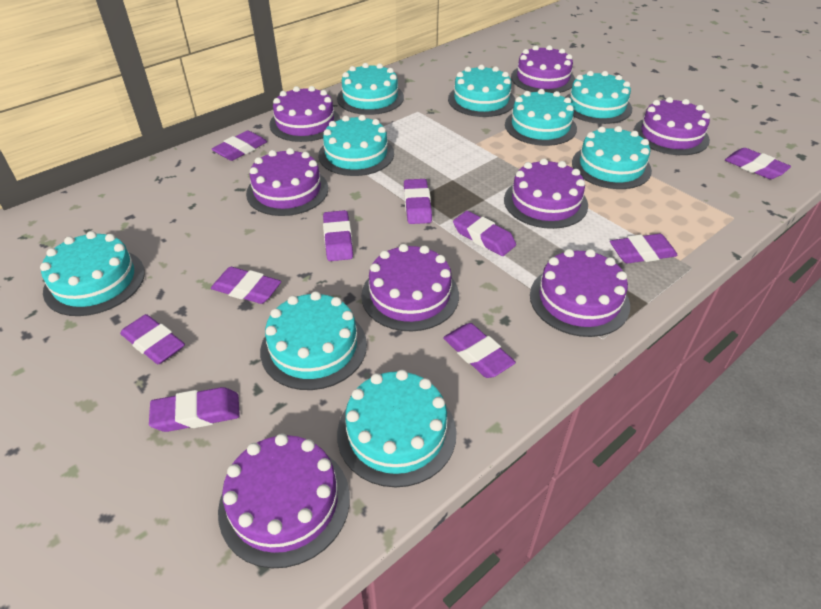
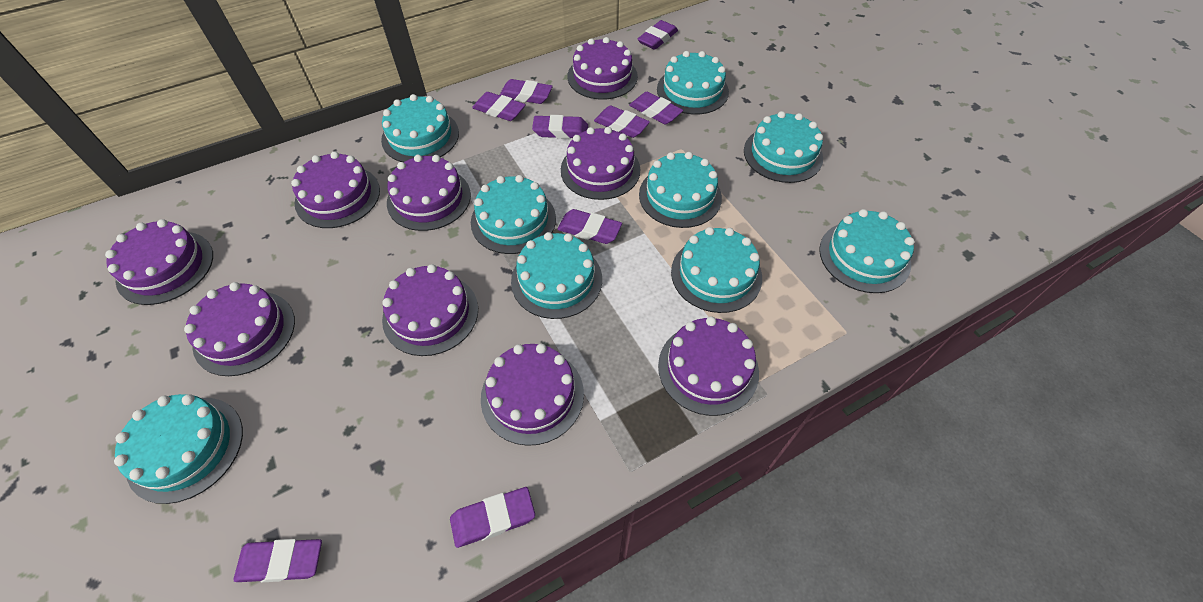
purple cake: 8 -> 9
purple eraser: 10 -> 9

